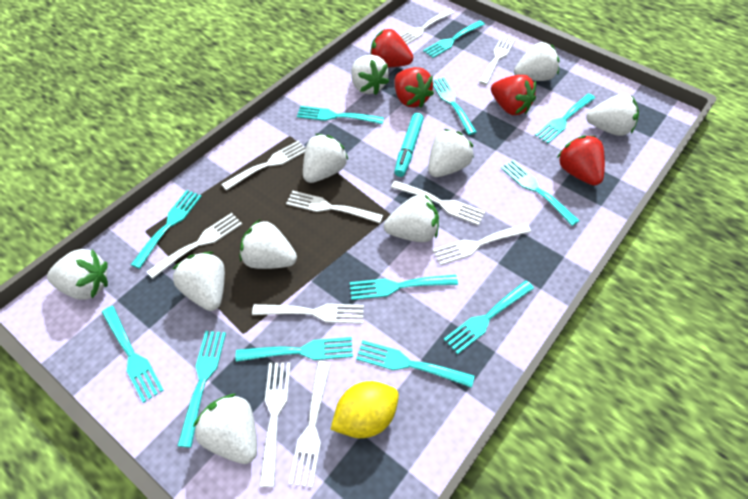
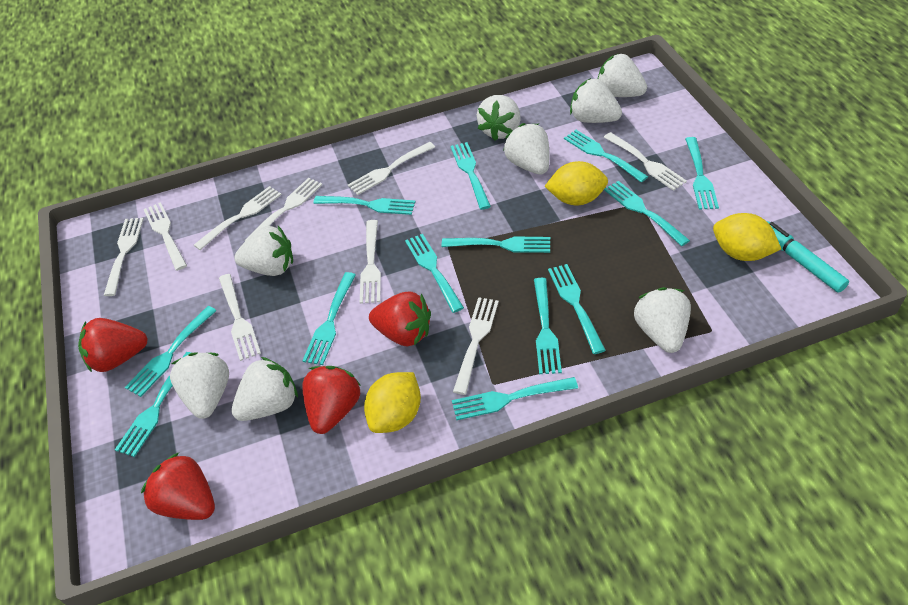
turquoise fork: 12 -> 13
white fork: 10 -> 9
white strawberry: 10 -> 8
yellow lemon: 1 -> 3

